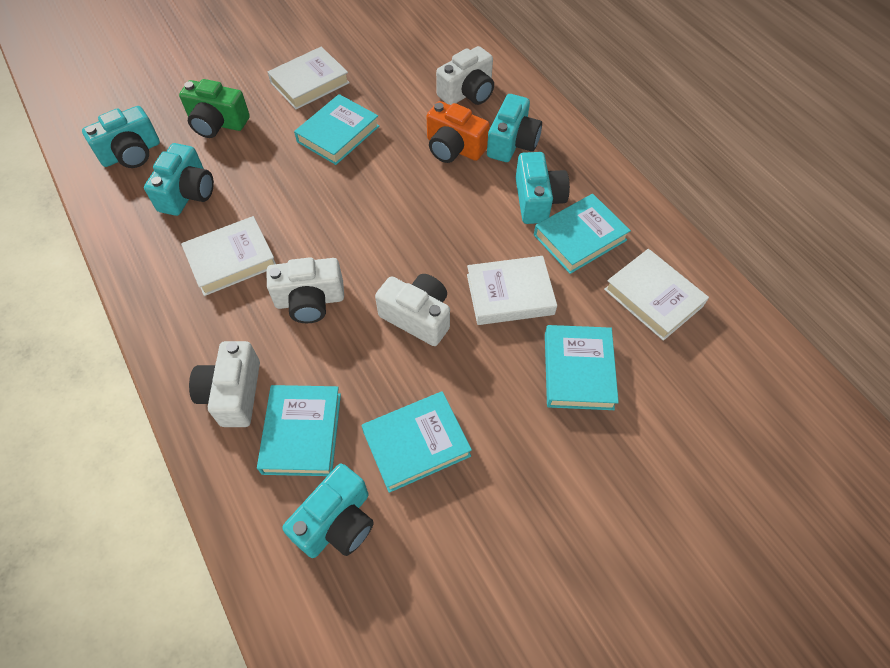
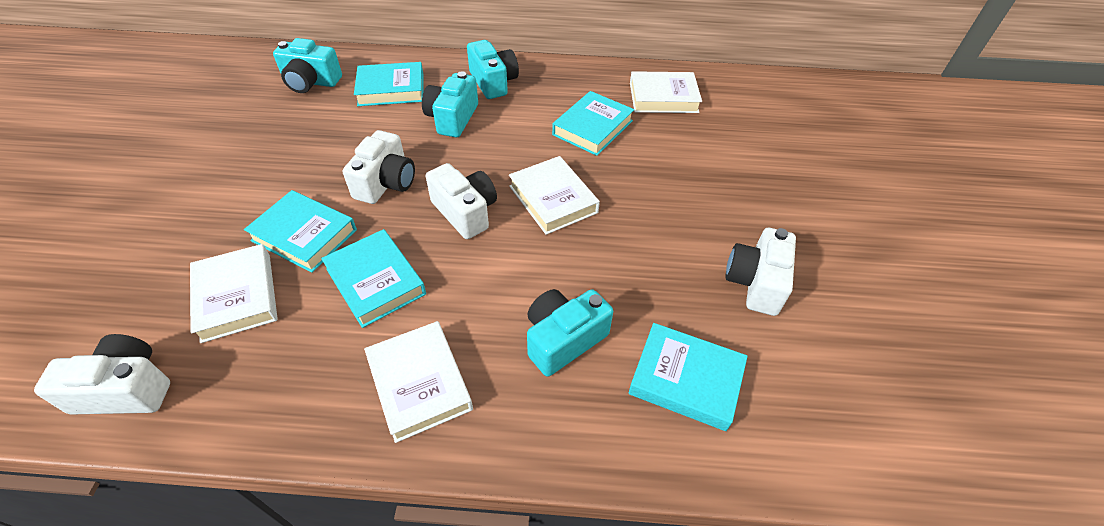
green camera: 1 -> 0
orange camera: 1 -> 0
turquoise camera: 5 -> 4

